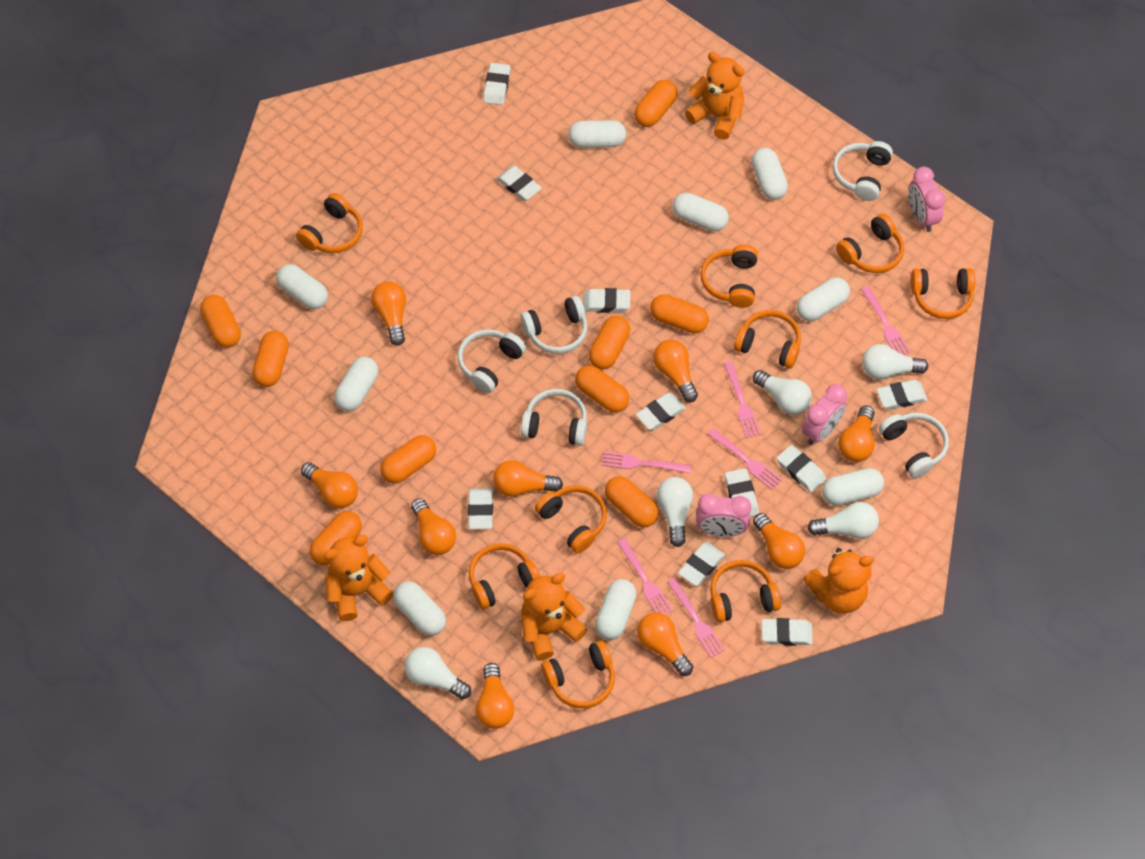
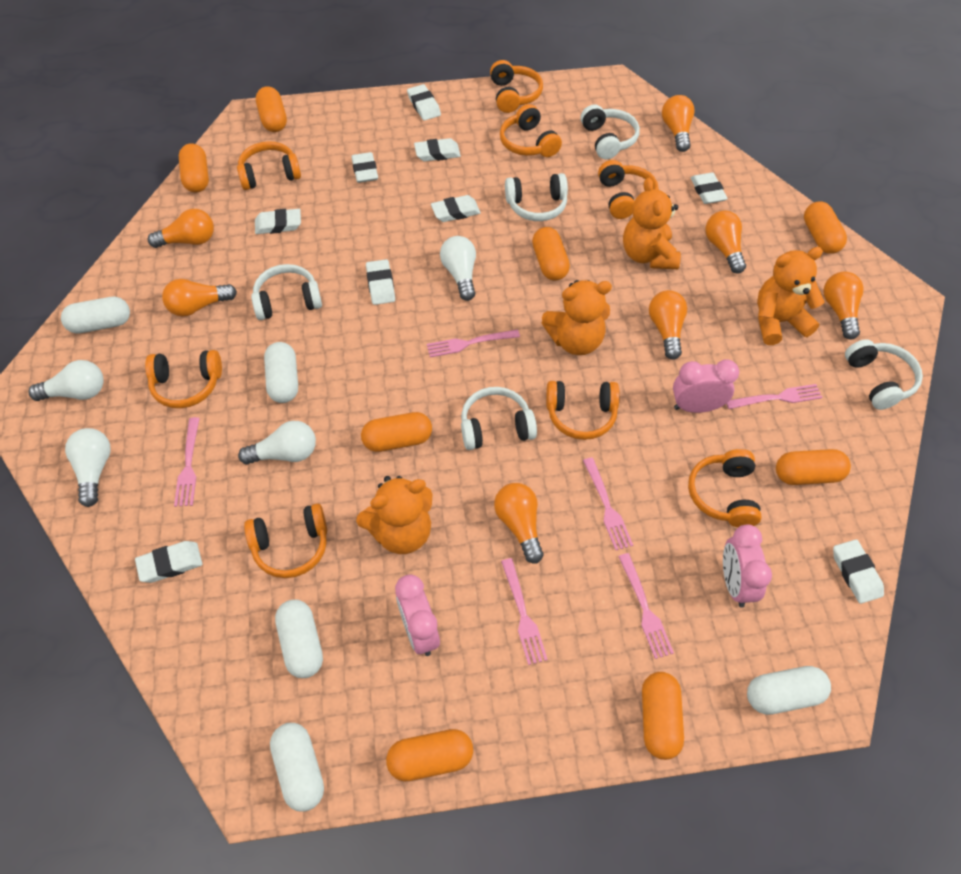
orange capsule: 9 -> 8
orange headphones: 9 -> 8
orange light bulb: 9 -> 7
white capsule: 9 -> 5
white eraser: 10 -> 9
white light bulb: 5 -> 4

